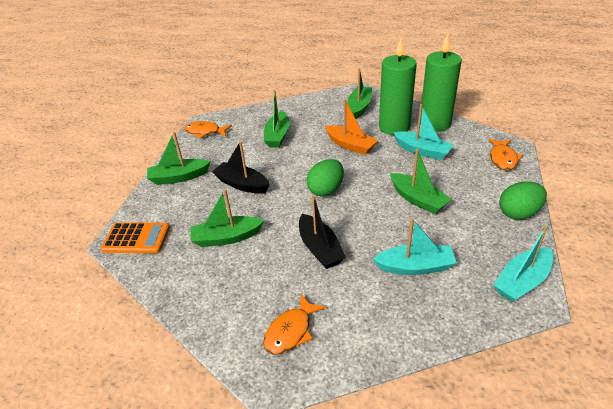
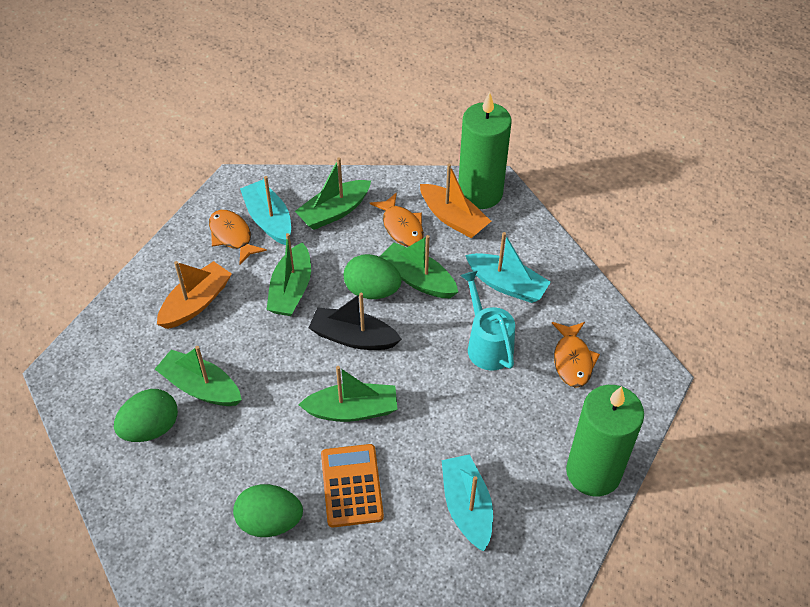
black boat: 2 -> 1
green egg: 2 -> 3
orange boat: 1 -> 2
turquoise watering can: 0 -> 1

